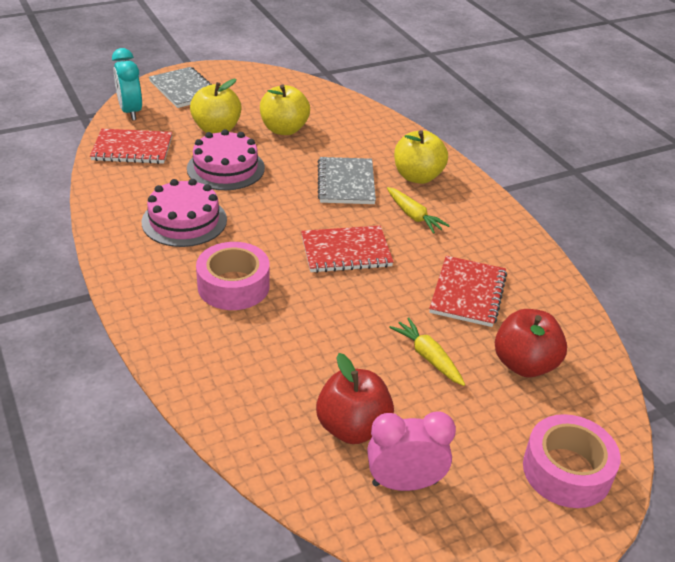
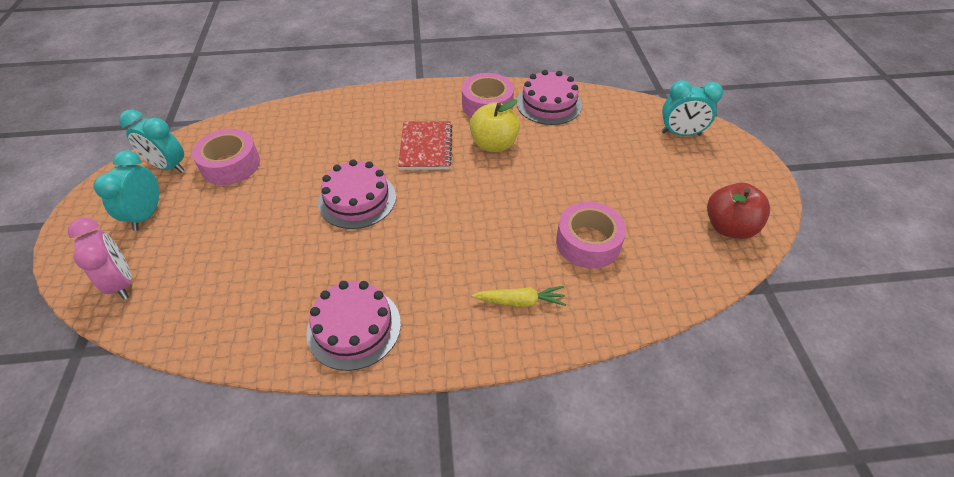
grey notebook: 2 -> 0
pink cake: 2 -> 3
pink tape: 2 -> 3
red apple: 2 -> 1
red notebook: 3 -> 1
turquoise clock: 1 -> 3
yellow apple: 3 -> 1
yellow carrot: 2 -> 1

